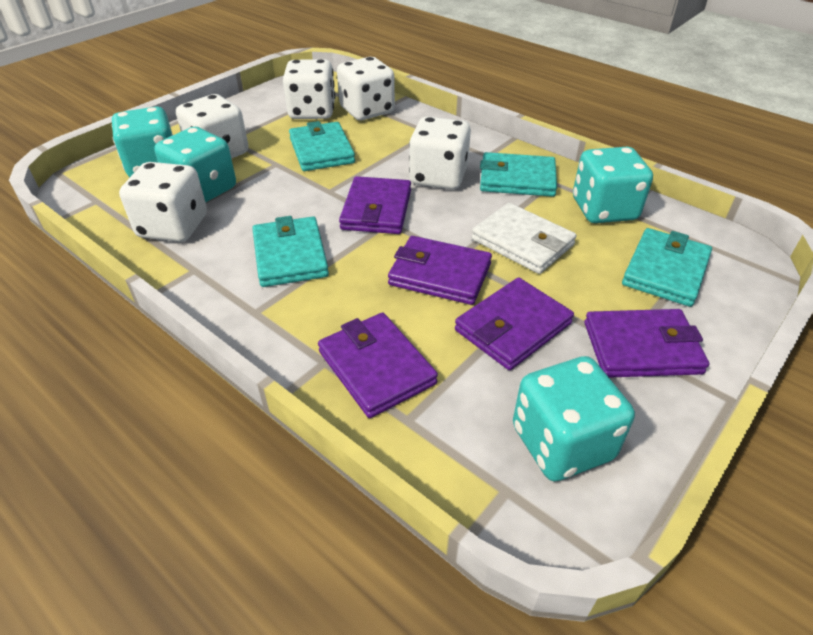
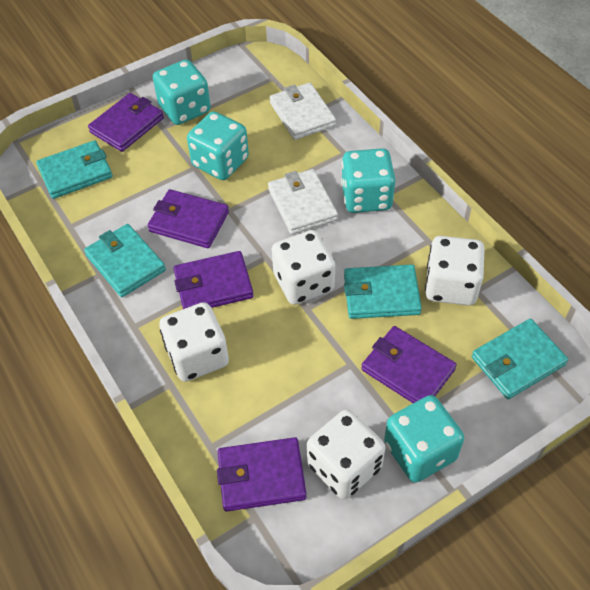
white dice: 5 -> 4
white wallet: 1 -> 2

